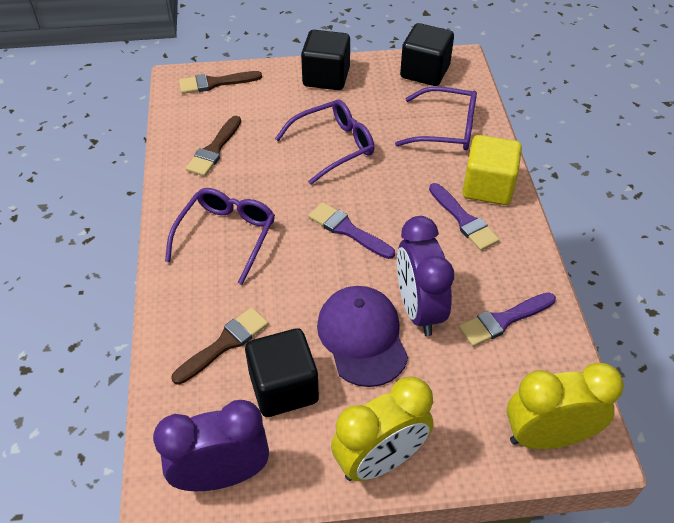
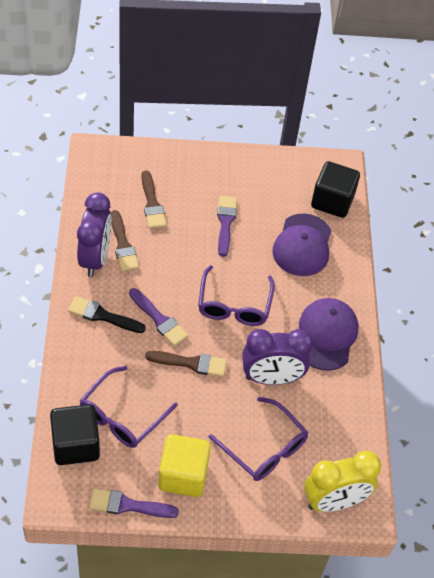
black brush: 0 -> 1
black cube: 3 -> 2
purple cap: 1 -> 2
yellow clock: 2 -> 1

